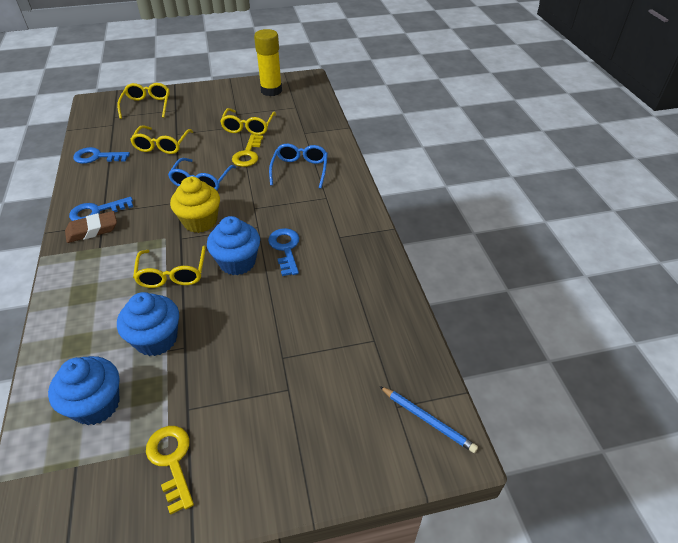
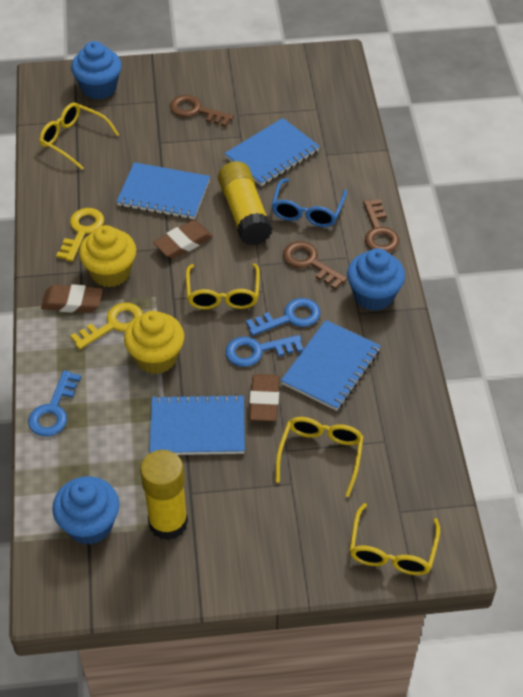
blue glasses: 2 -> 1
blue notebook: 0 -> 4
blue pencil: 1 -> 0
brown eraser: 1 -> 3
brown key: 0 -> 3
yellow cupcake: 1 -> 2
yellow glue stick: 1 -> 2

